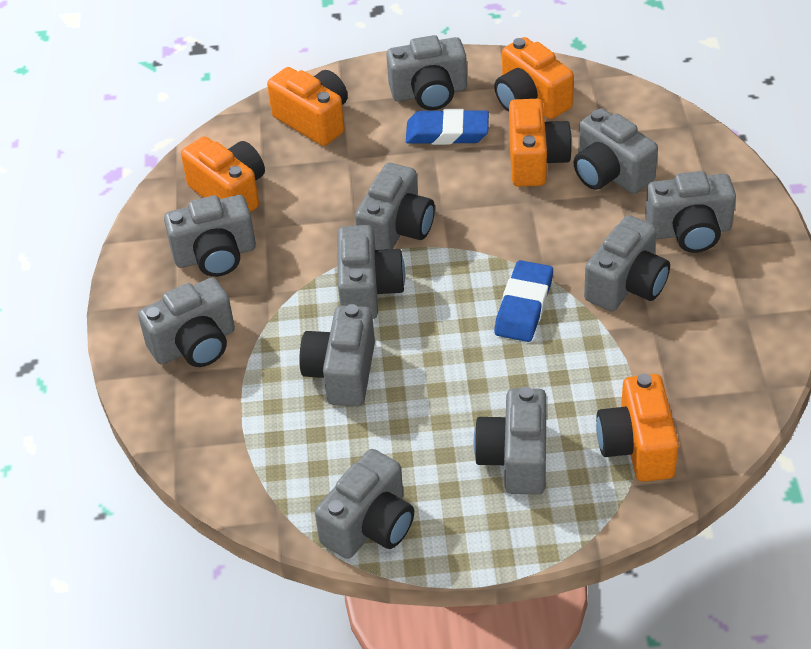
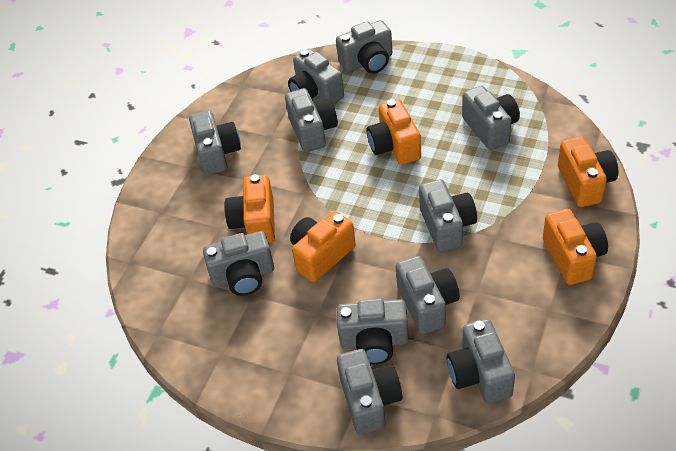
blue eraser: 2 -> 0

